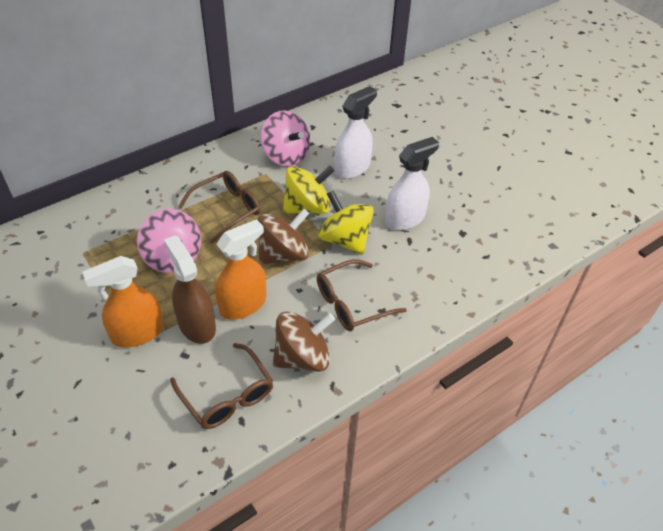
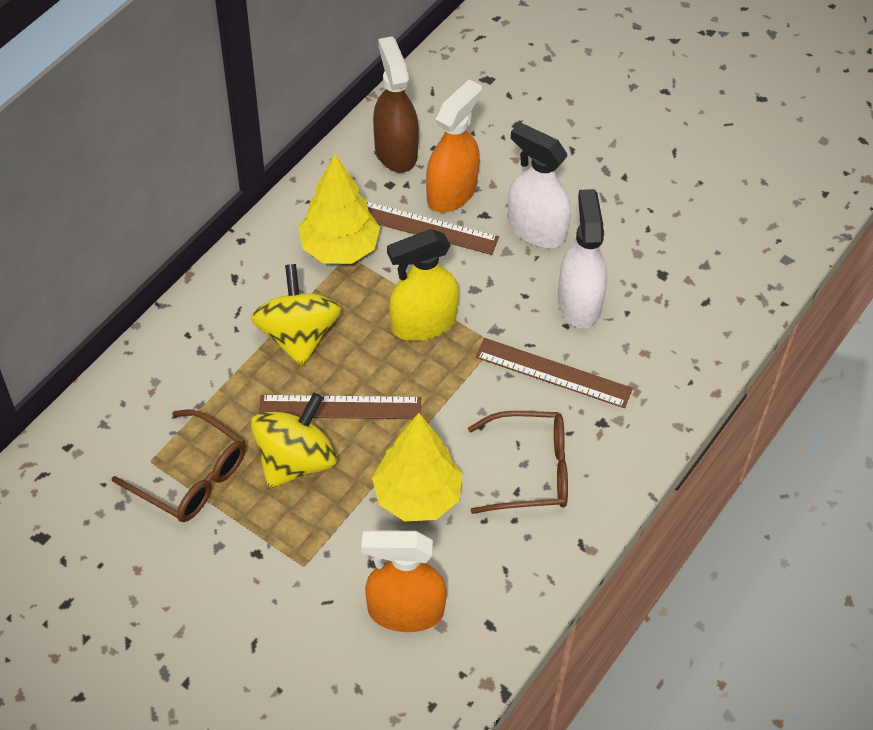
brown glasses: 3 -> 2
brown ruler: 0 -> 3
brown spinning top: 2 -> 0
pink spinning top: 2 -> 0
yellow spray bottle: 0 -> 1
yellow tree: 0 -> 2

